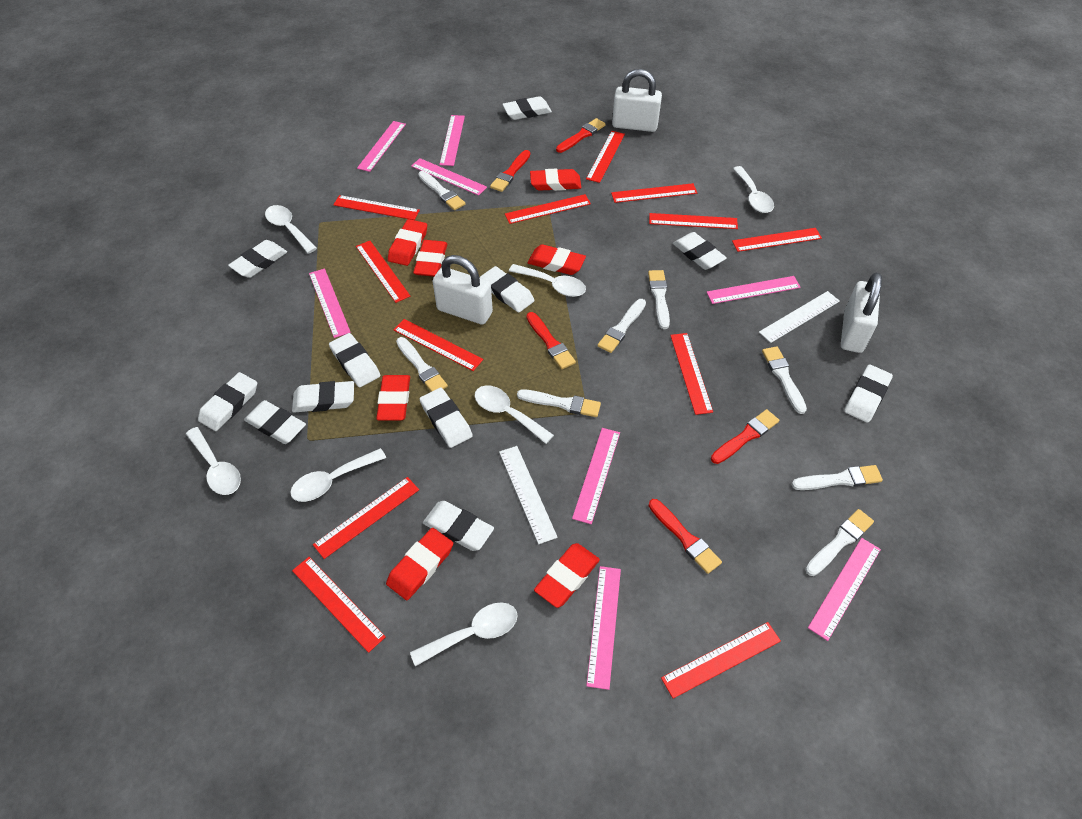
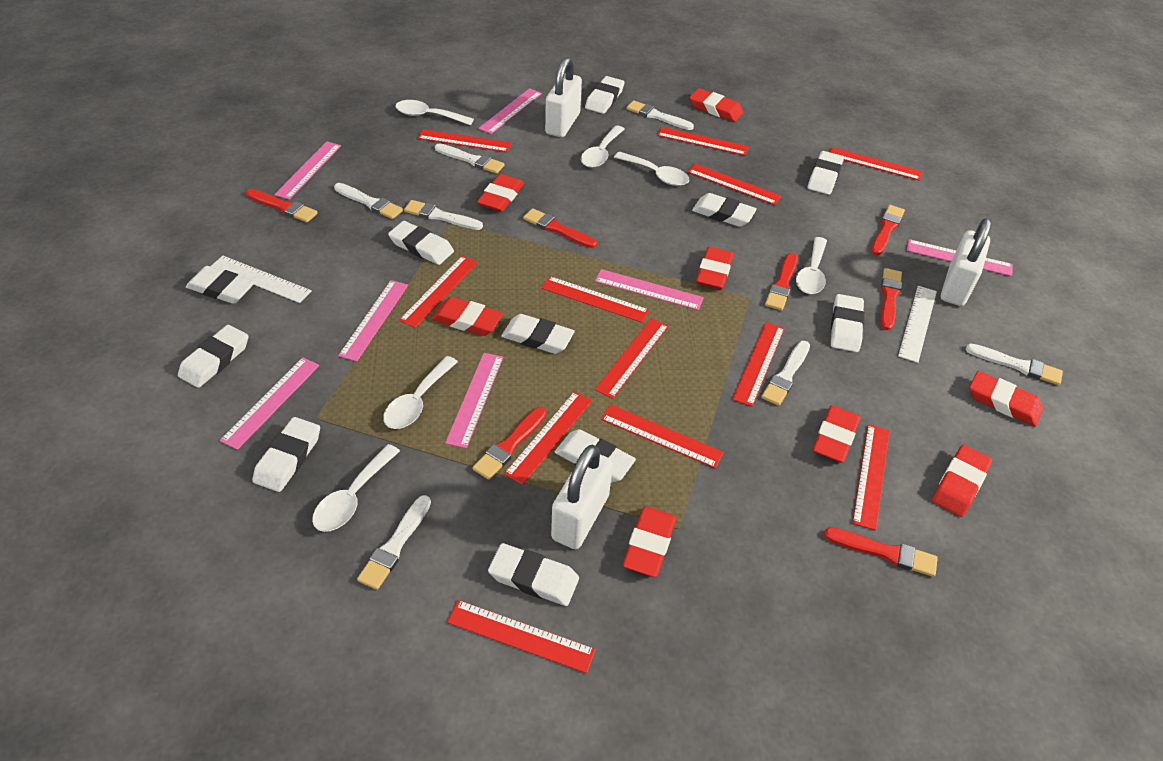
pink ruler: 8 -> 7
red brush: 5 -> 7
red eraser: 7 -> 8
white brush: 8 -> 7
white spoon: 7 -> 6

